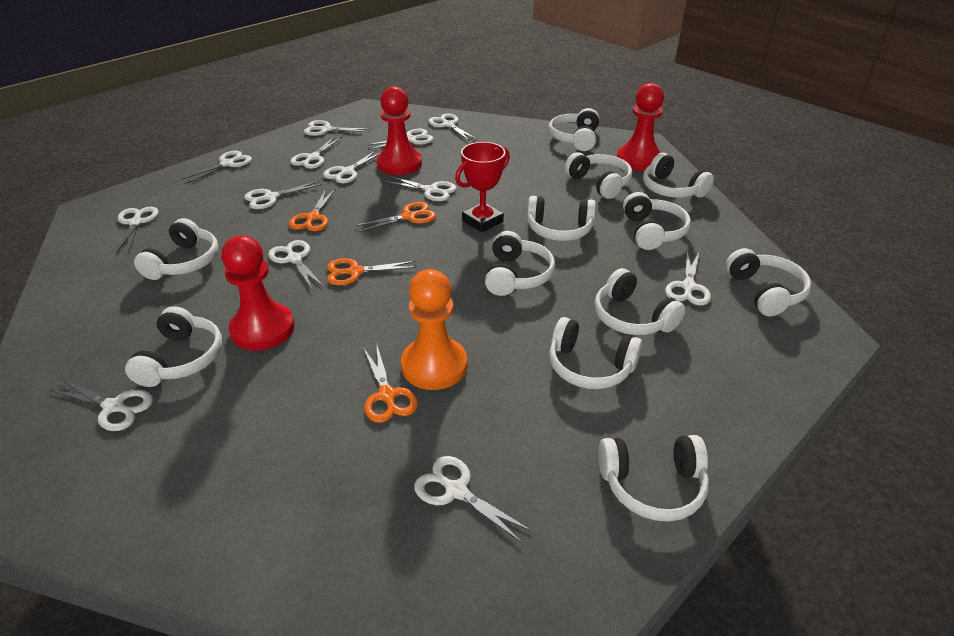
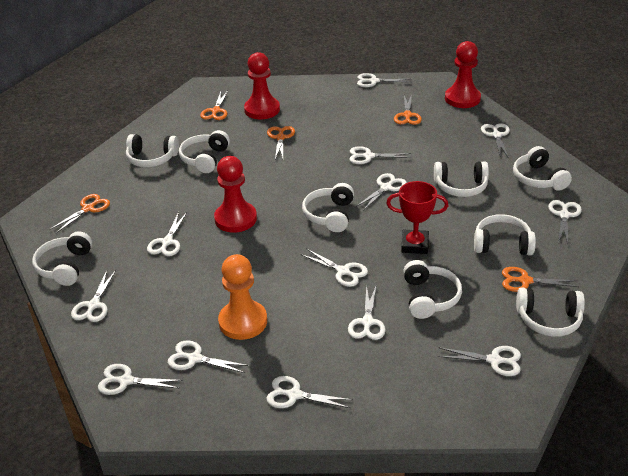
orange scissors: 4 -> 5
white headphones: 12 -> 9

